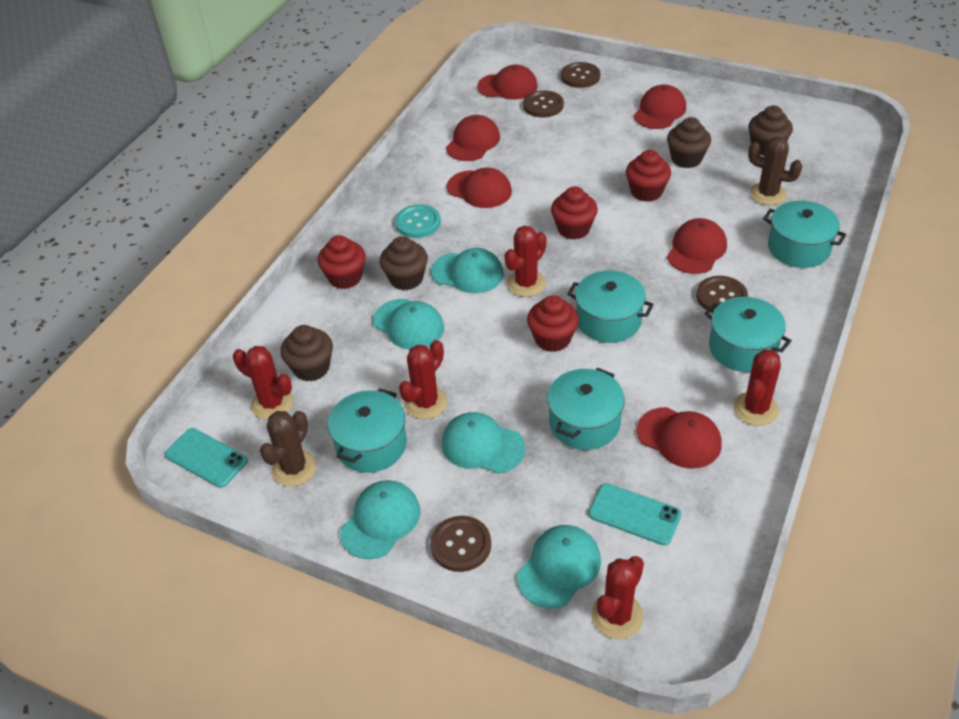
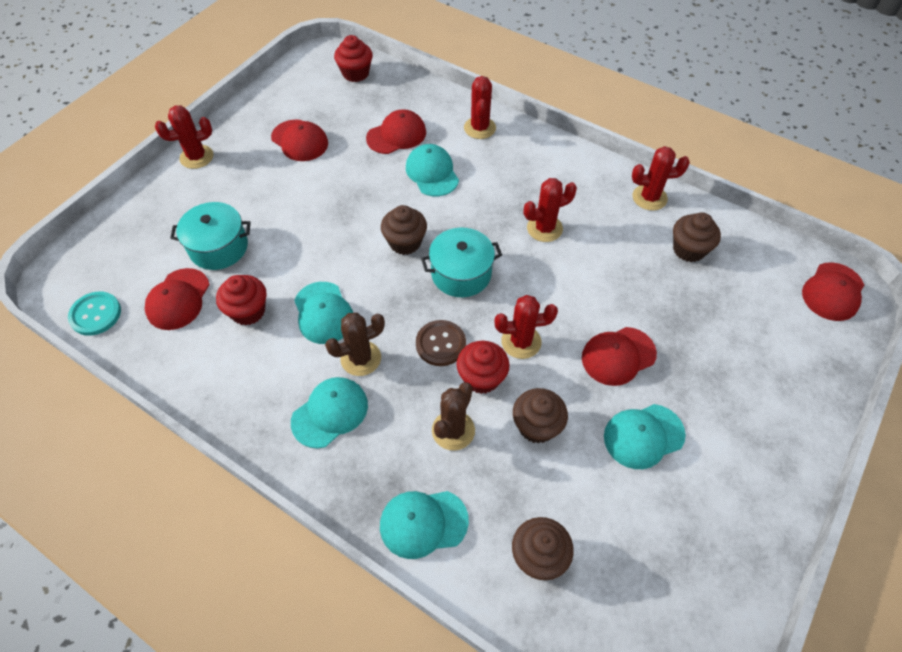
brown button: 4 -> 1
red cap: 6 -> 5
red cupcake: 4 -> 3
turquoise phone: 2 -> 0
turquoise pot: 5 -> 2

